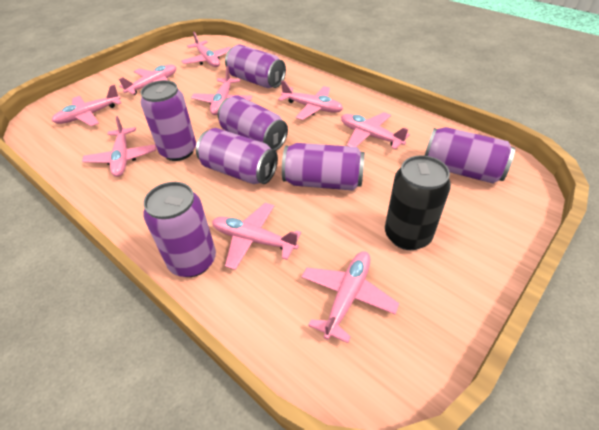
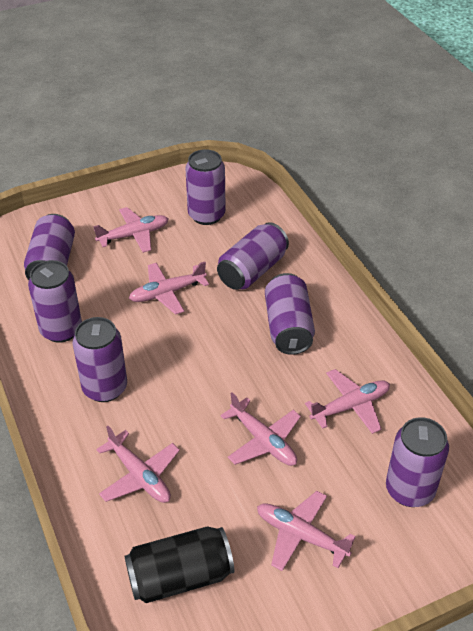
pink plane: 9 -> 6

